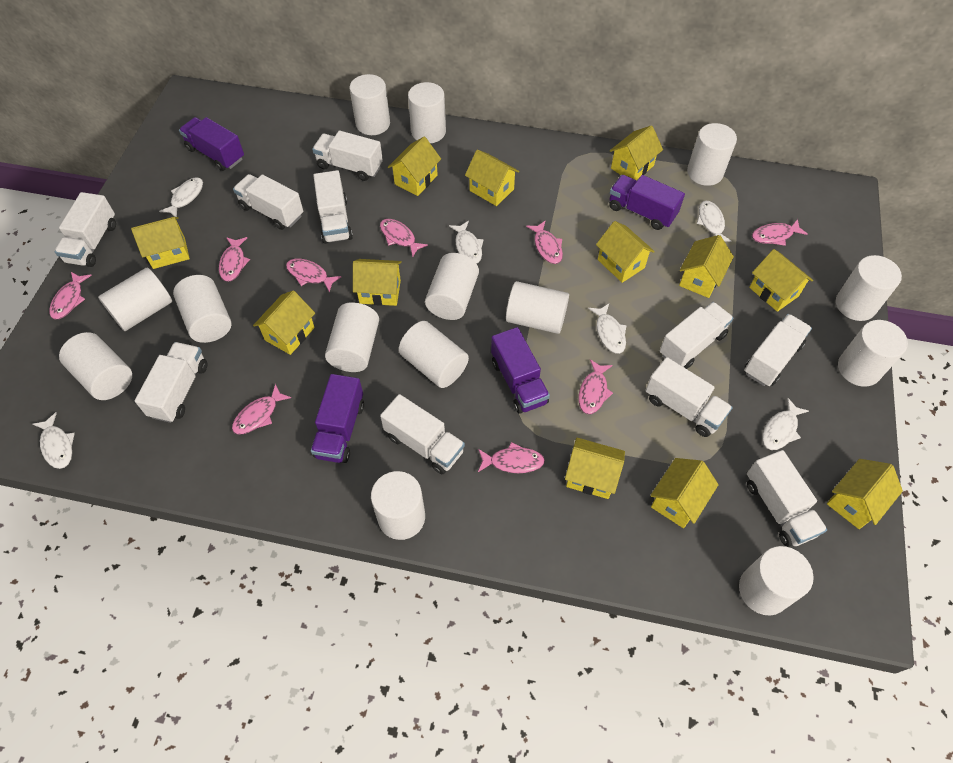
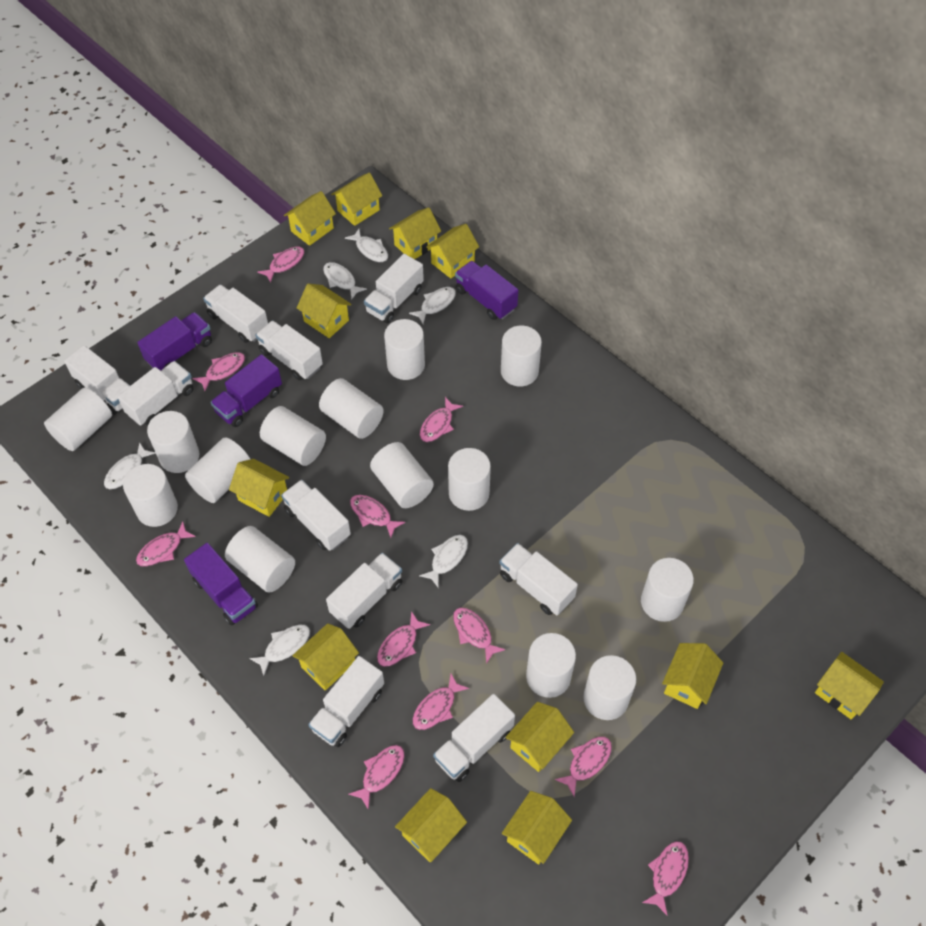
pink fish: 9 -> 11

